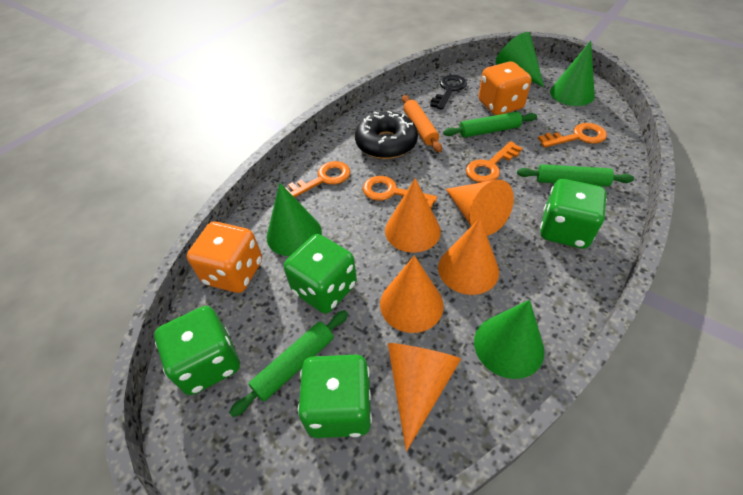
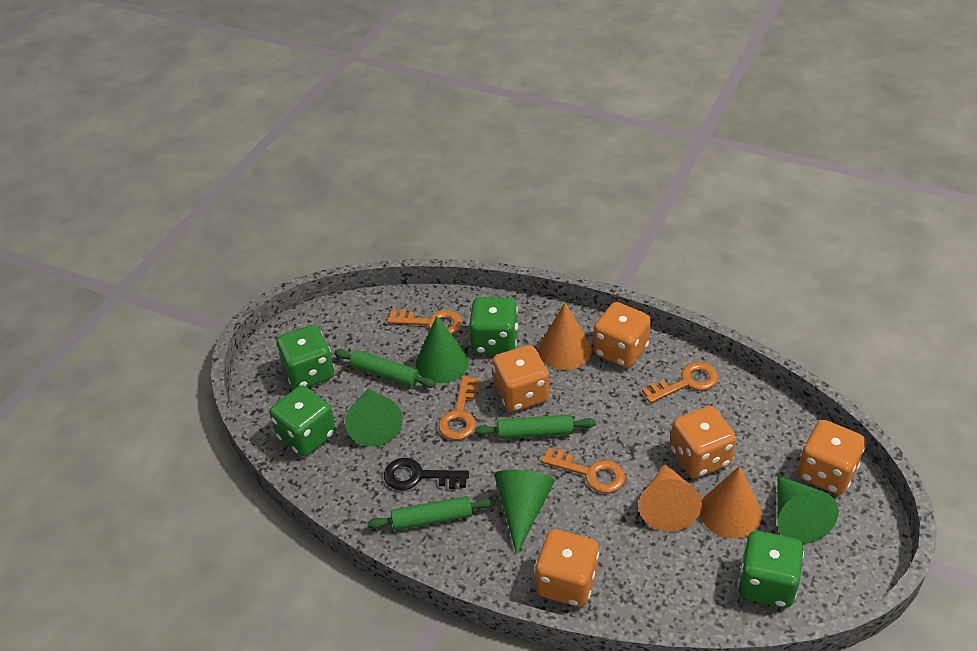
black donut: 1 -> 0
orange cone: 5 -> 3
orange dice: 2 -> 5
orange rolling pin: 1 -> 0

